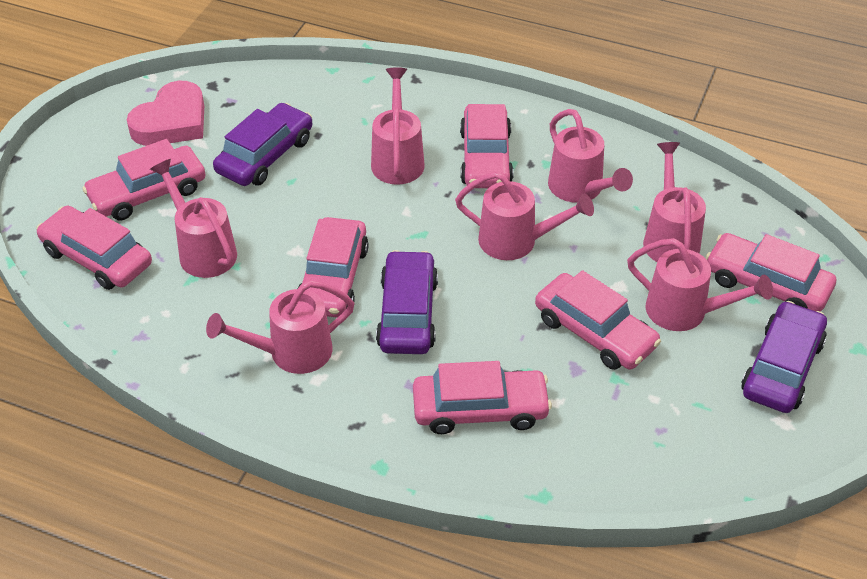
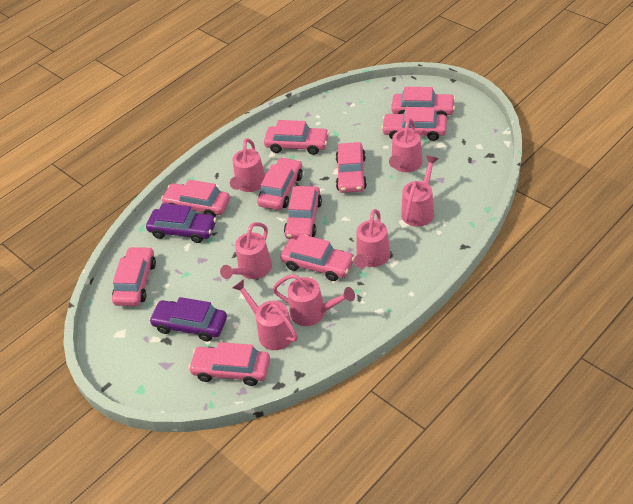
pink car: 7 -> 10
pink heart: 1 -> 0
purple car: 3 -> 2

